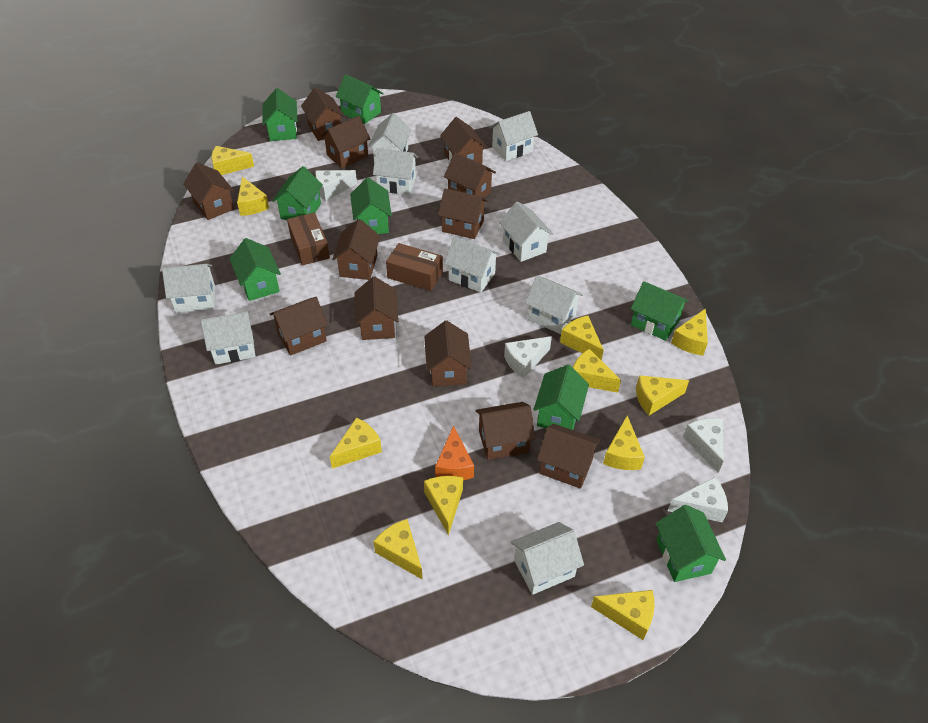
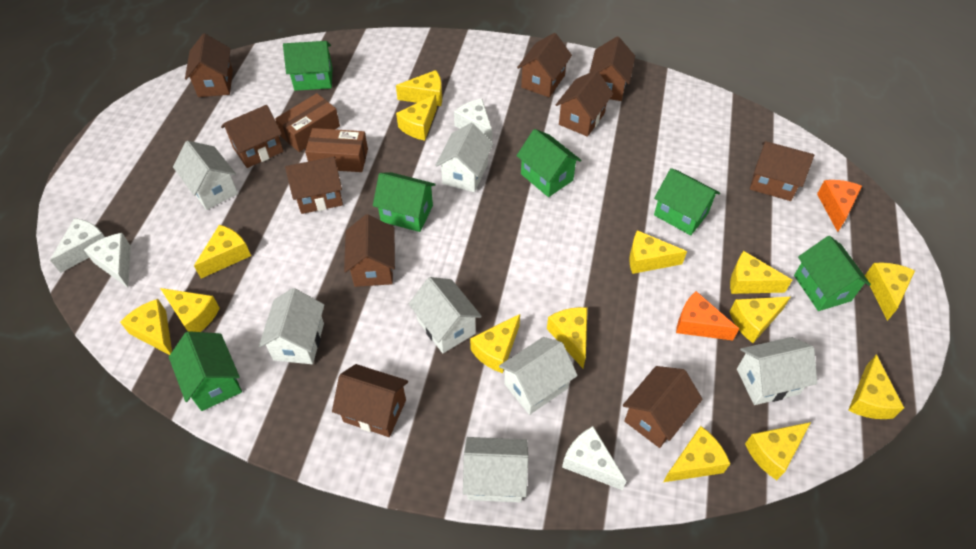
brown house: 12 -> 10
green house: 8 -> 6
orange cheese: 1 -> 2
white house: 9 -> 7
yellow cheese: 11 -> 14

